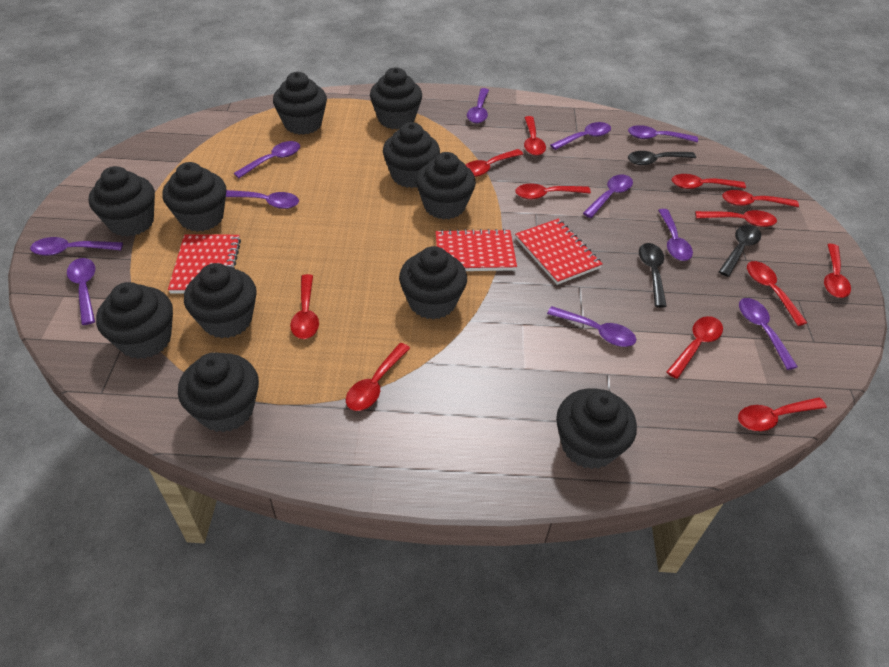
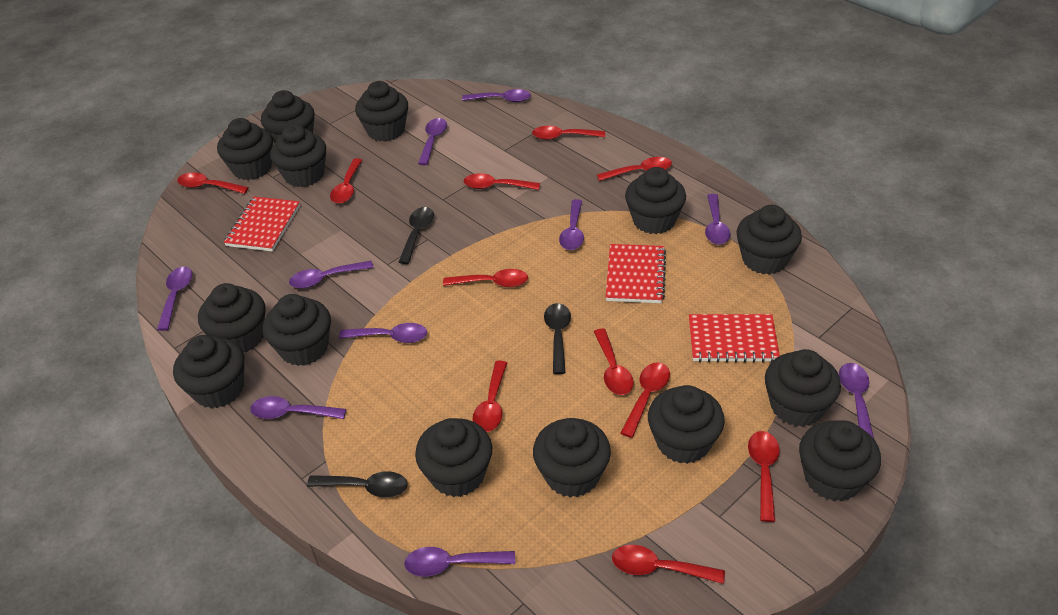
black cupcake: 11 -> 14
purple spoon: 11 -> 10
red spoon: 12 -> 11

